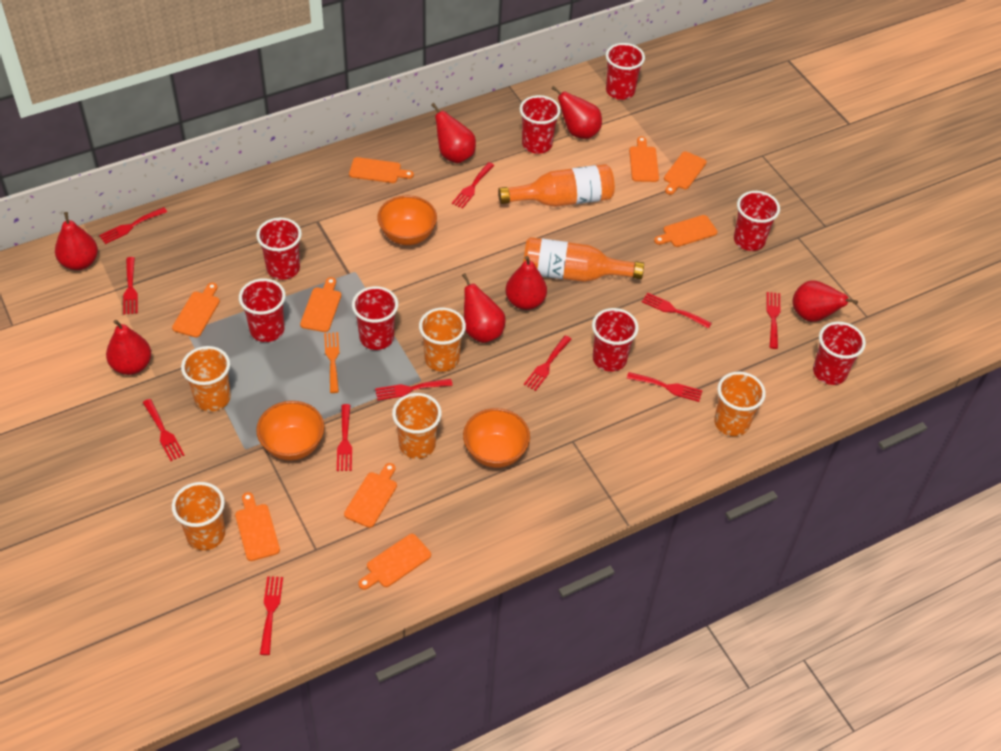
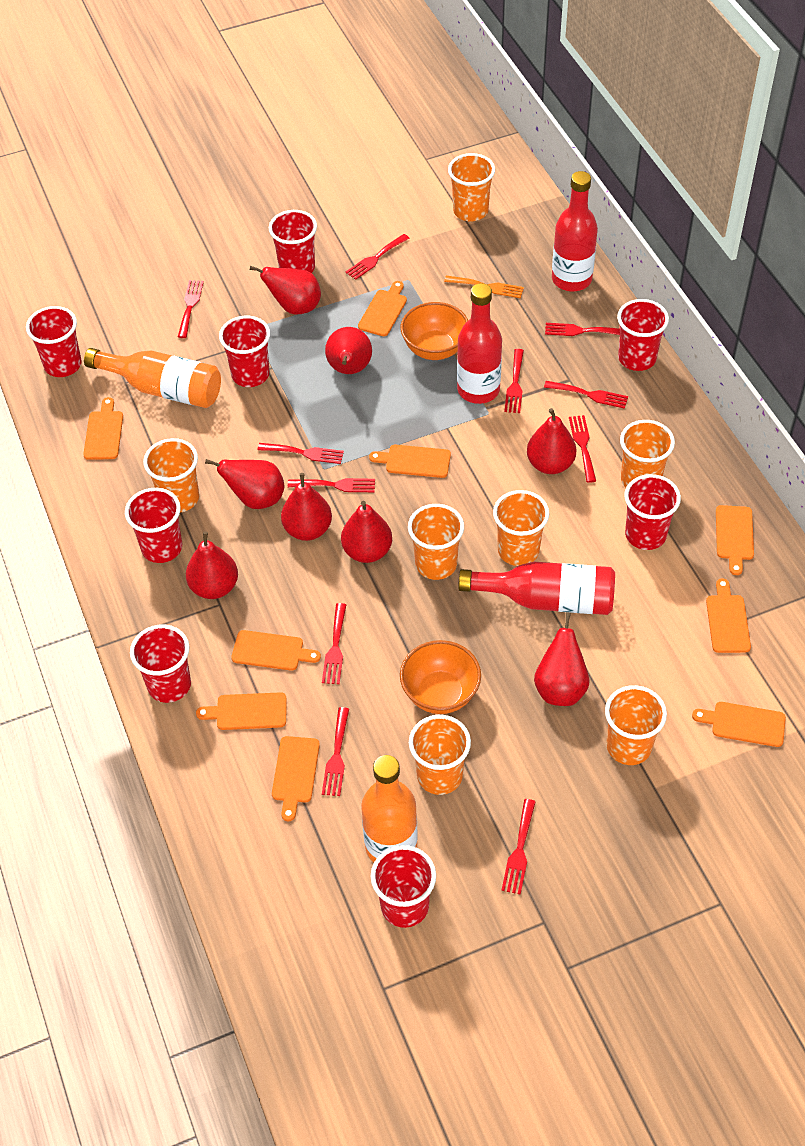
orange bowl: 3 -> 2
orange cup: 5 -> 7
red bottle: 0 -> 3
red pear: 7 -> 8

